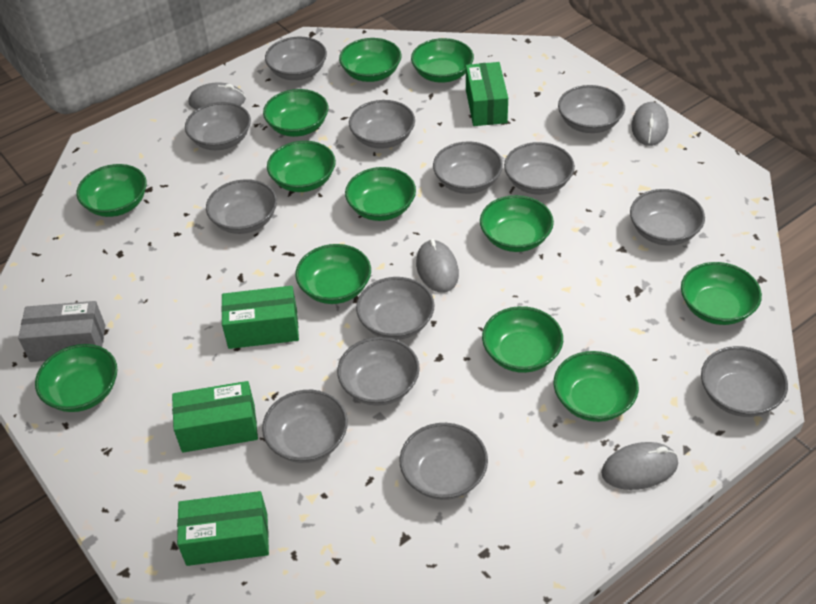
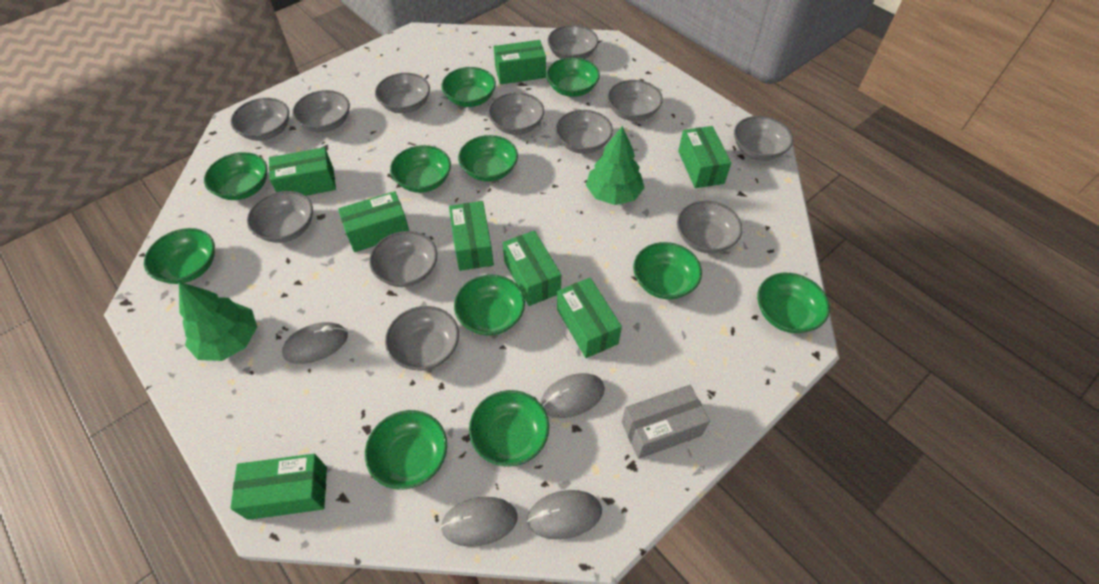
green bowl: 12 -> 11
green box: 4 -> 8
green tree: 0 -> 2
grey bowl: 13 -> 12

